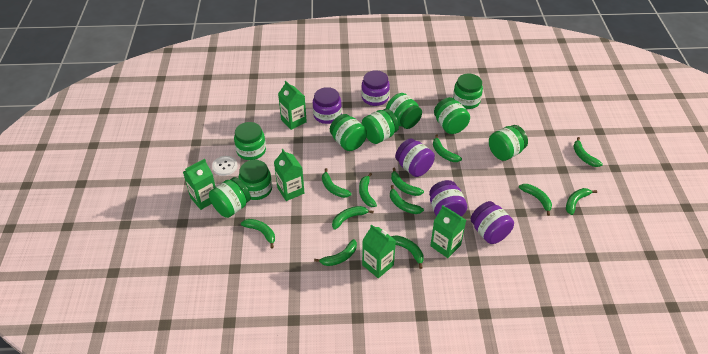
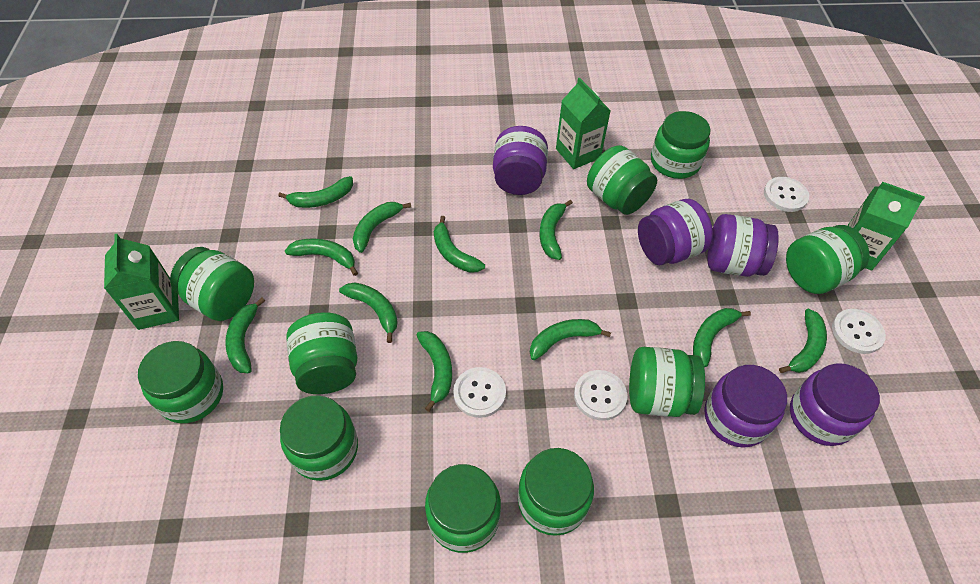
green banana: 12 -> 11
green carton: 5 -> 3
green jar: 9 -> 10
white button: 1 -> 4

